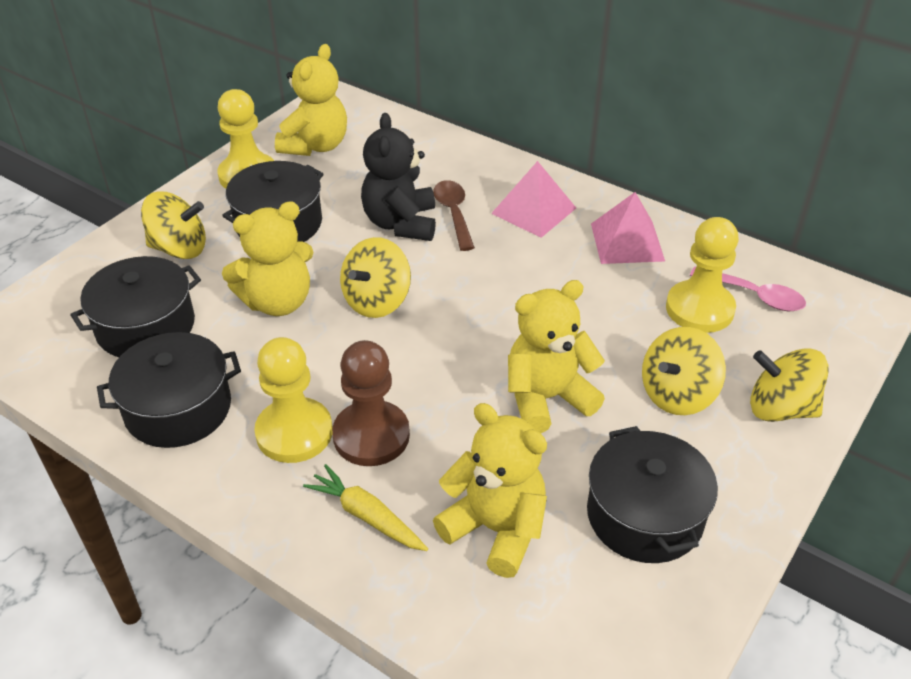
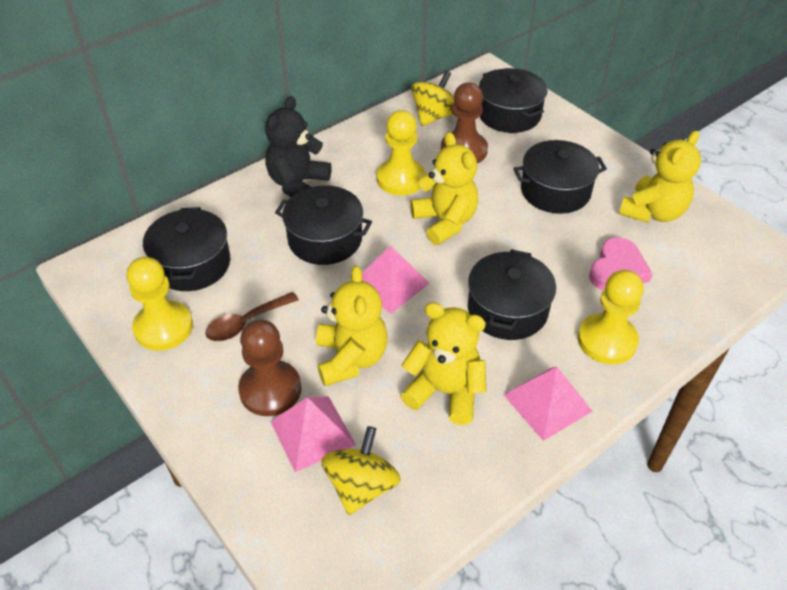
black pot: 4 -> 5
brown pawn: 1 -> 2
pink heart: 0 -> 1
pink pyramid: 2 -> 3
pink spoon: 1 -> 0
yellow carrot: 1 -> 0
yellow spinning top: 4 -> 2

